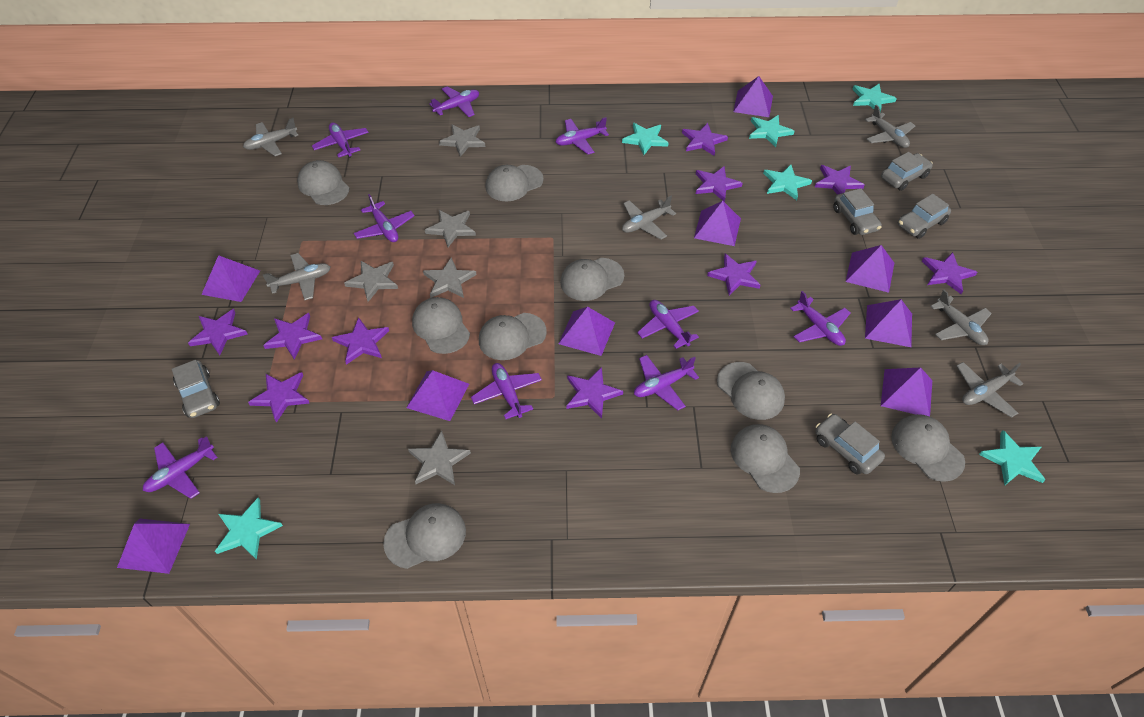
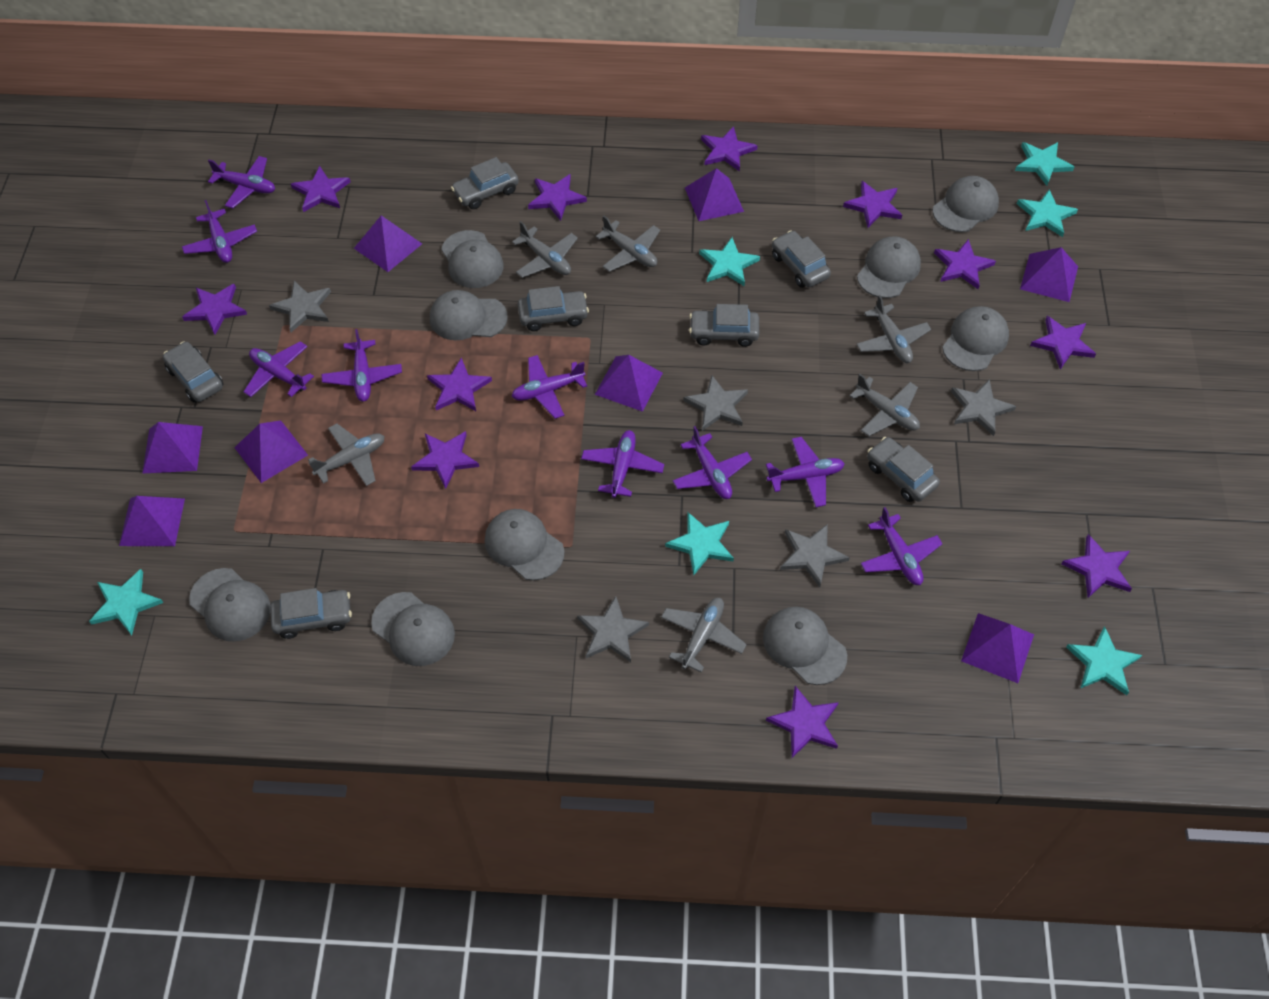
grey car: 5 -> 7
purple pyramid: 9 -> 8
purple star: 10 -> 11

